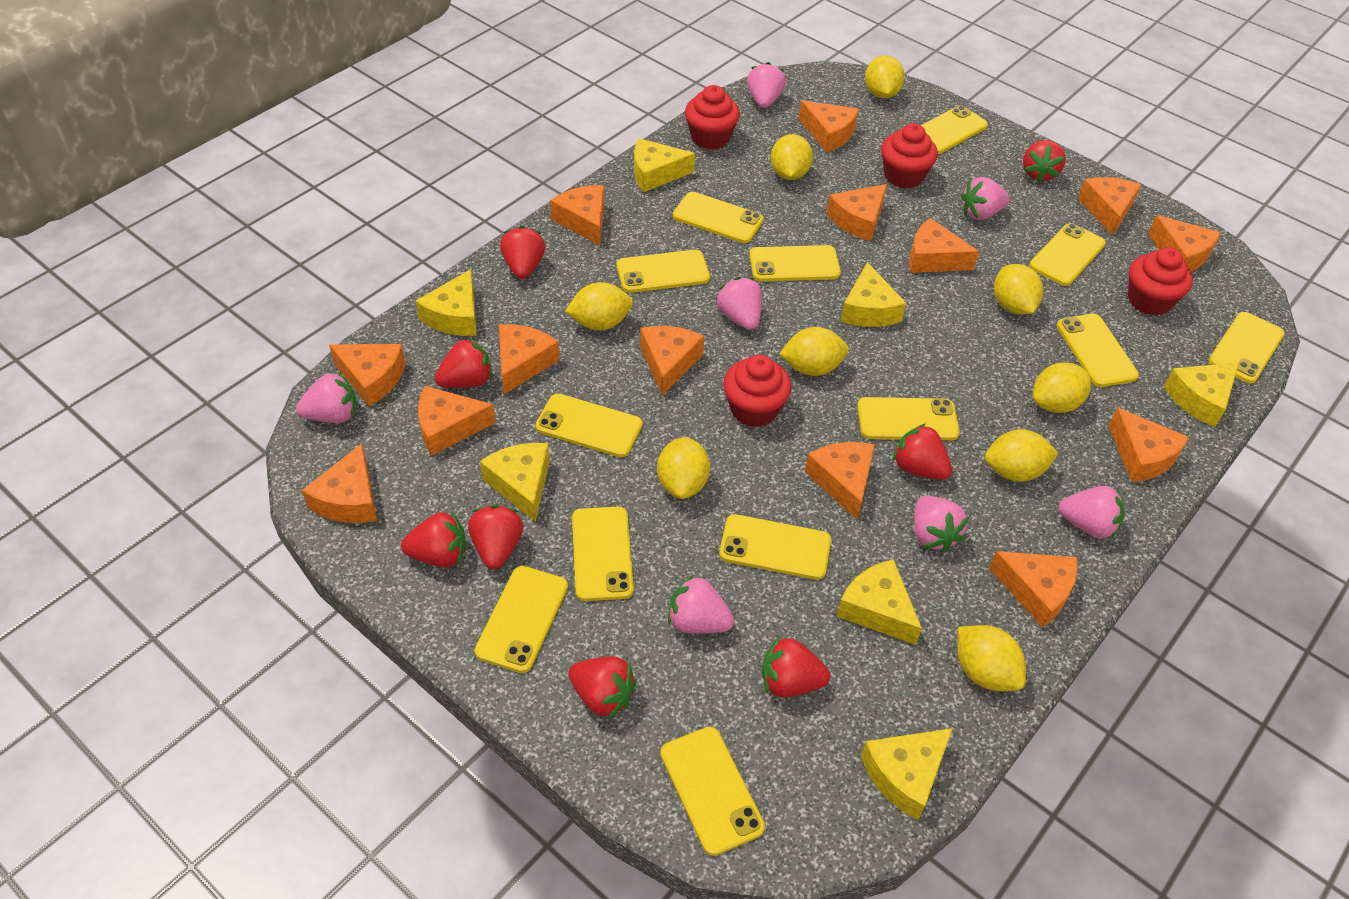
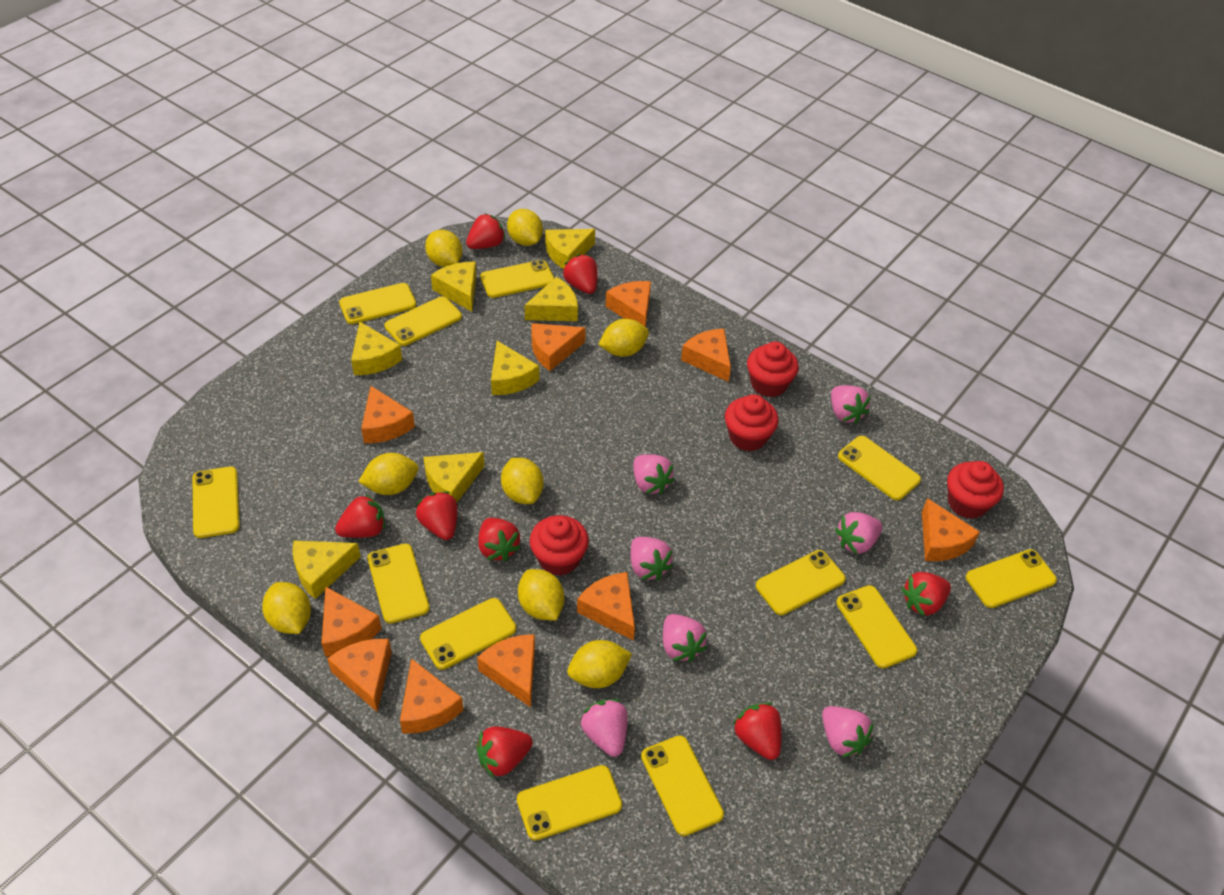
orange cheese: 14 -> 10
yellow lemon: 9 -> 8
yellow phone: 13 -> 12

